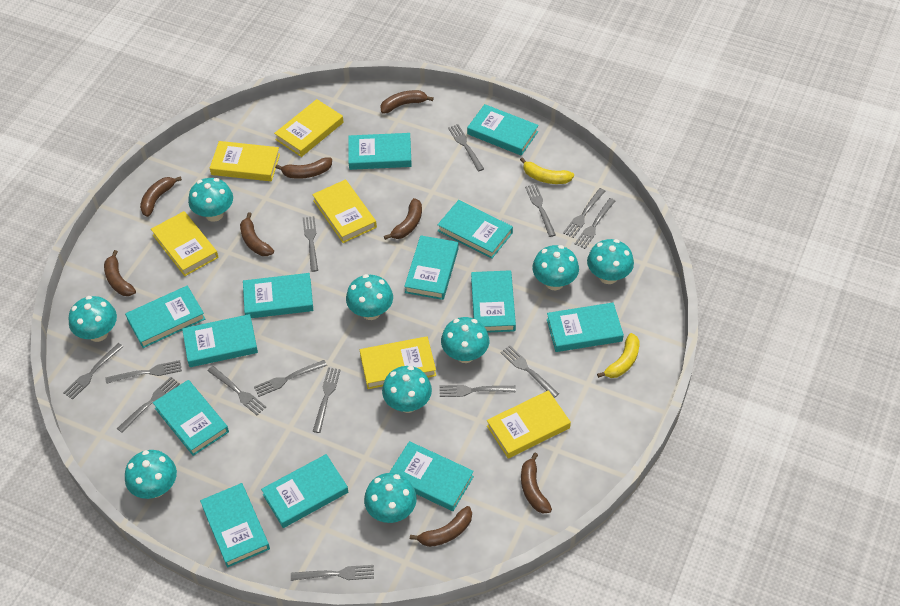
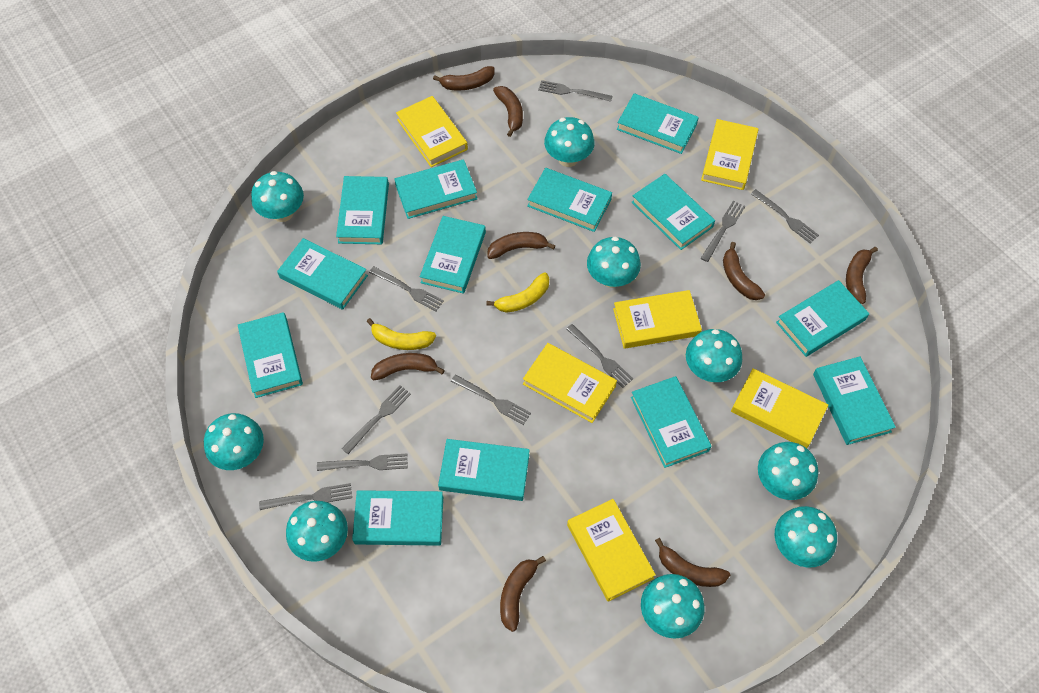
grey fork: 14 -> 9

